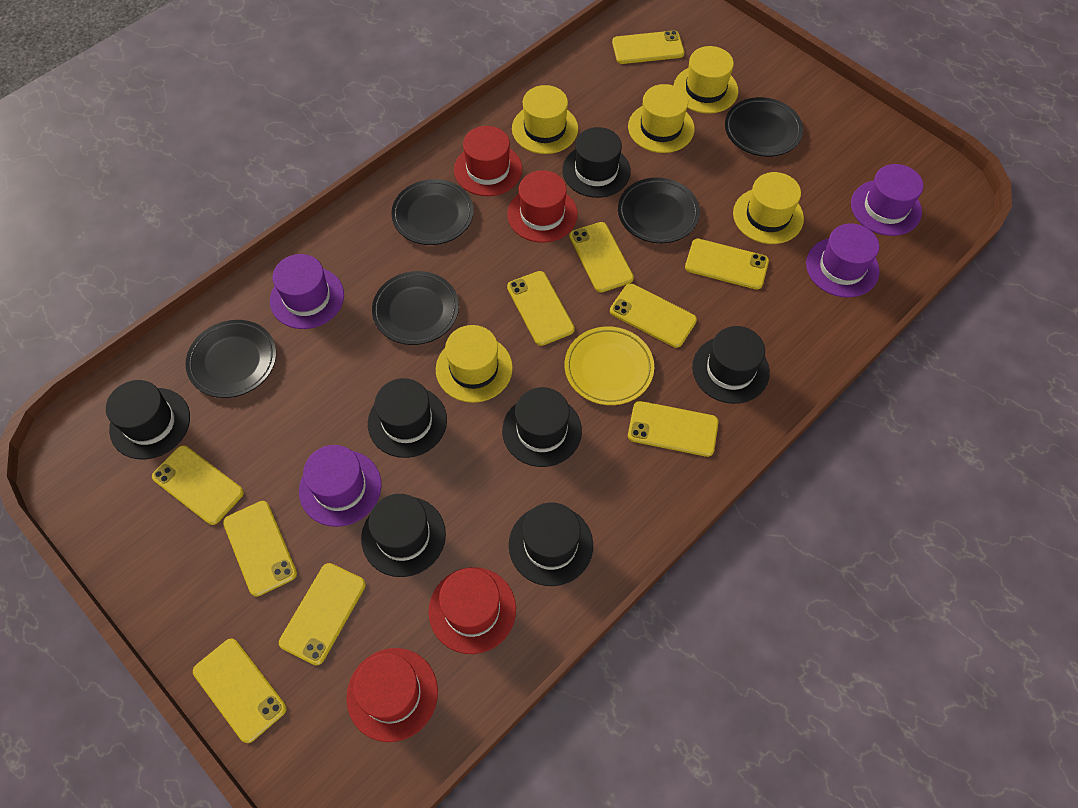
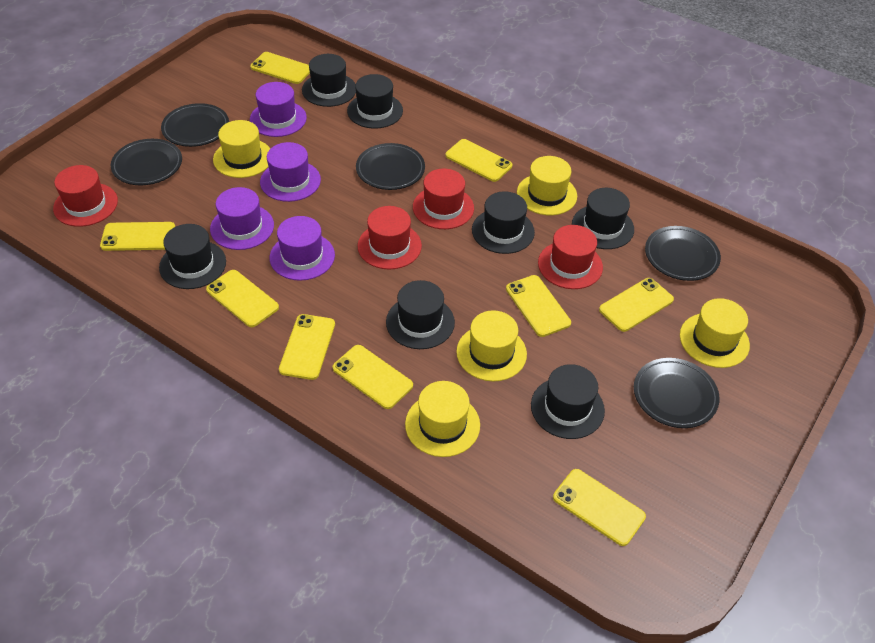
yellow phone: 10 -> 9
yellow plate: 1 -> 0

